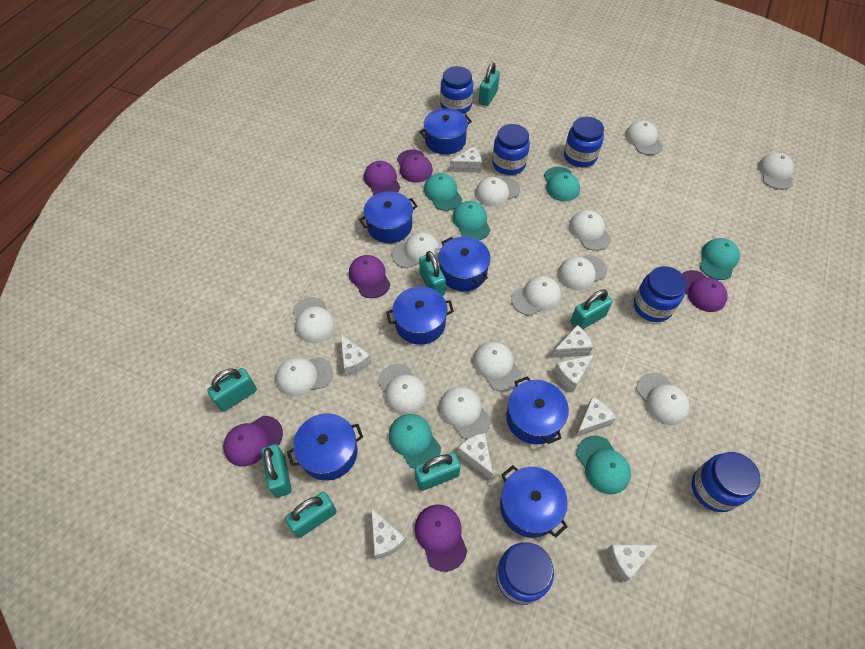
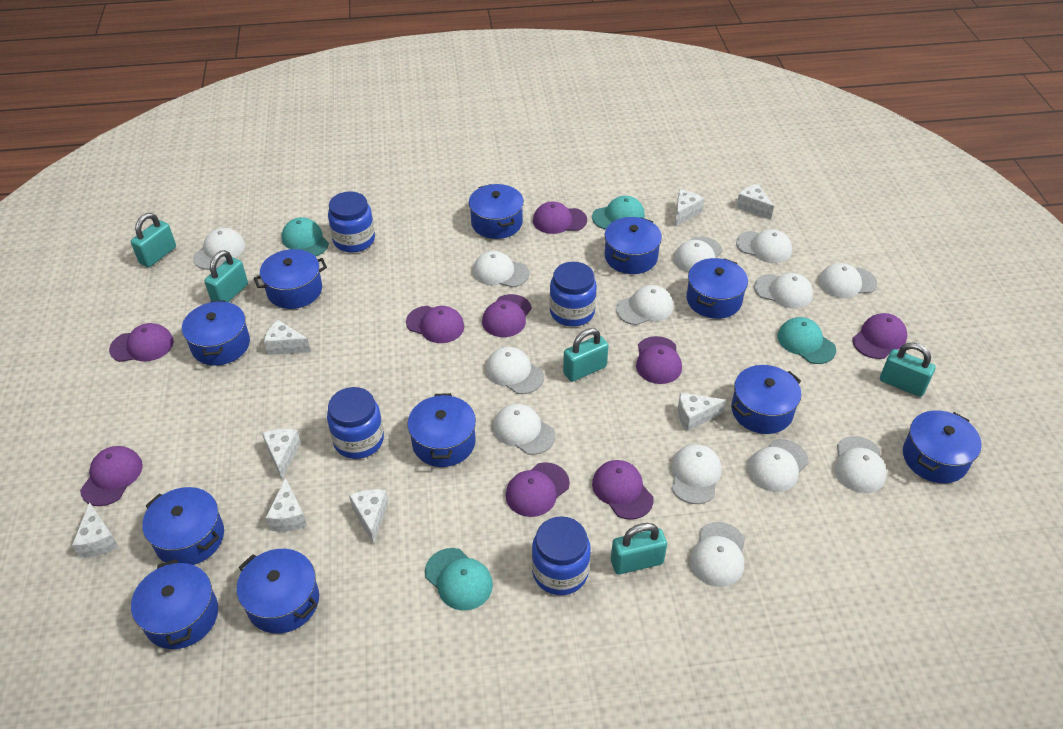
blue jar: 6 -> 4
blue pot: 7 -> 11
purple cap: 6 -> 9
turquoise cap: 6 -> 4
turquoise padlock: 7 -> 5

